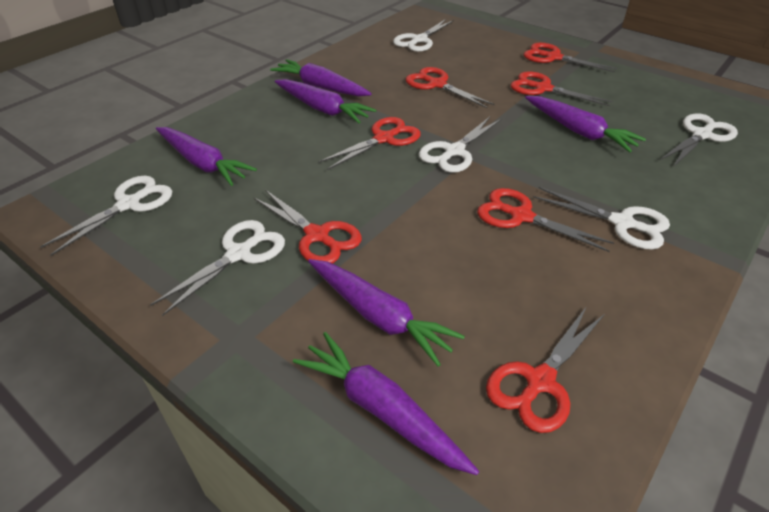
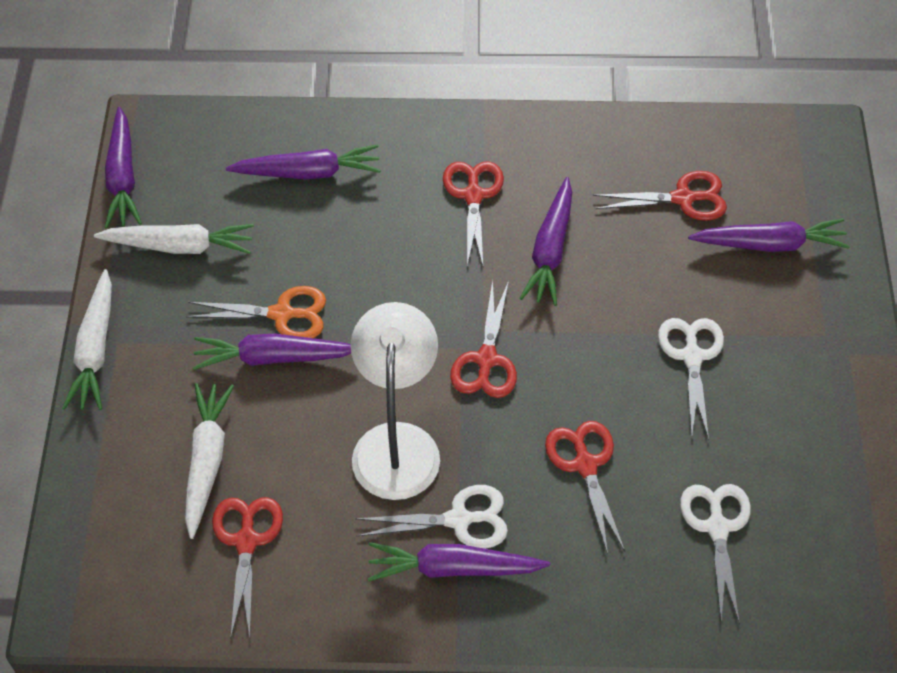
orange scissors: 0 -> 1
red scissors: 7 -> 5
white carrot: 0 -> 3
white lamp: 0 -> 1
white scissors: 6 -> 3

